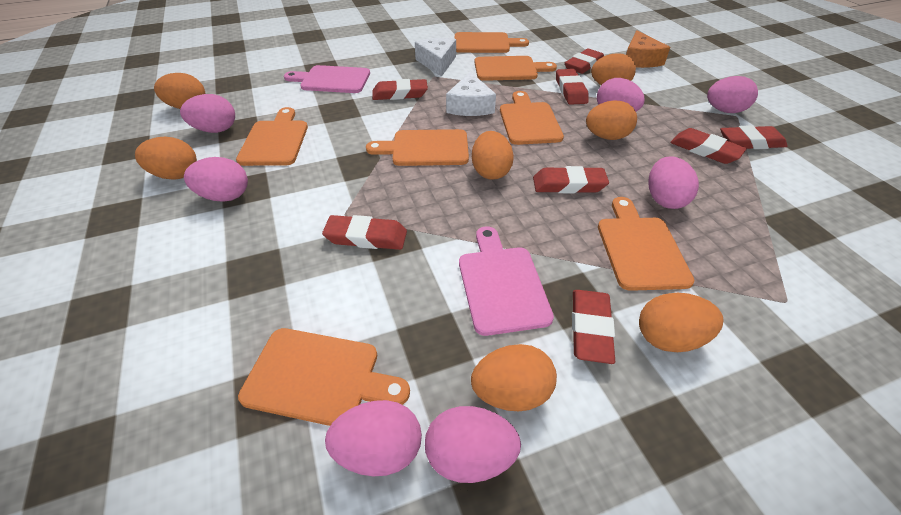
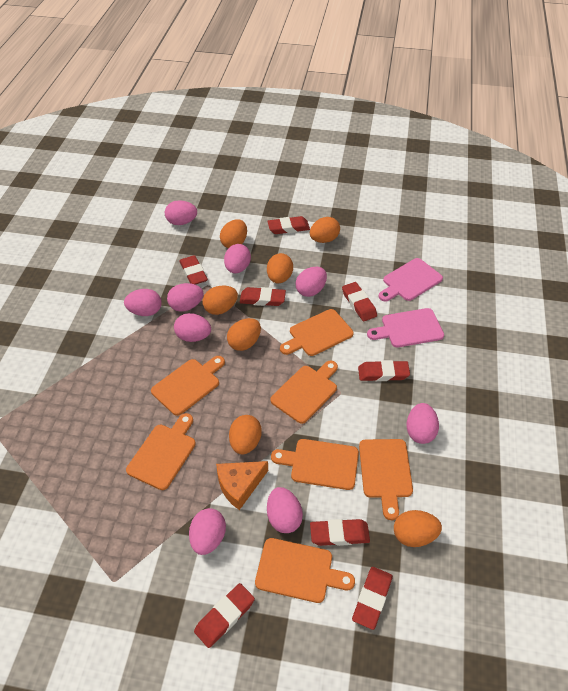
pink egg: 7 -> 9
white cheese: 2 -> 0

